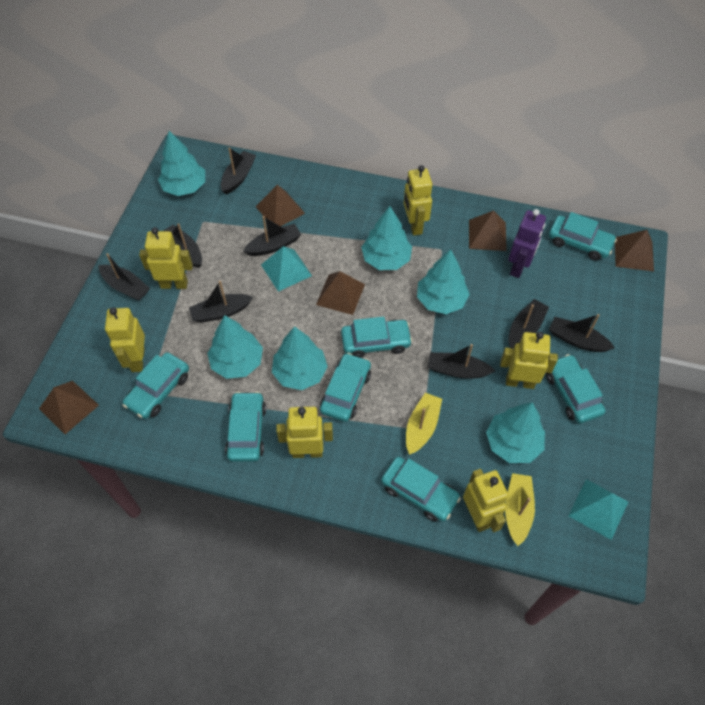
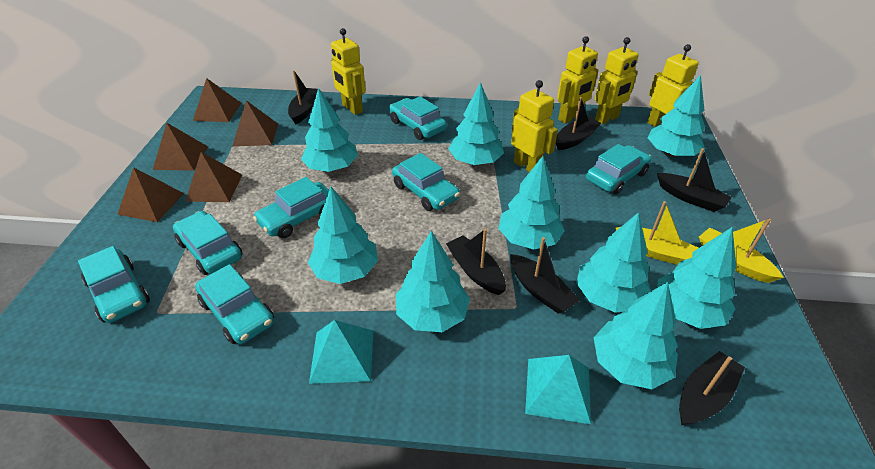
black boat: 8 -> 6
purple robot: 1 -> 0
turquoise tree: 6 -> 9
yellow robot: 6 -> 5

